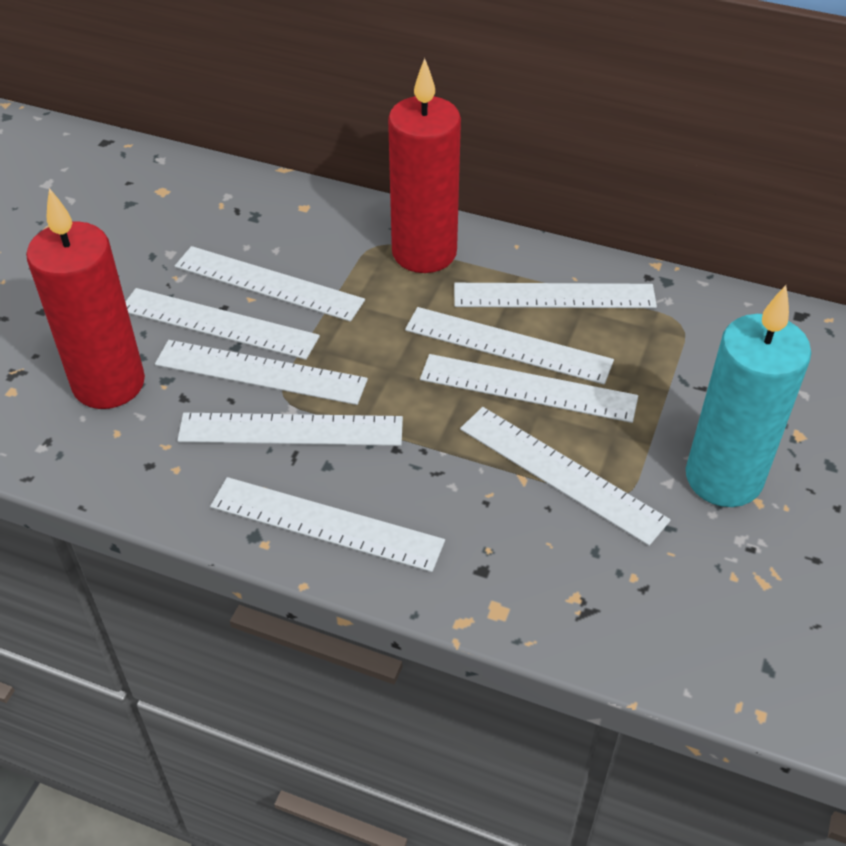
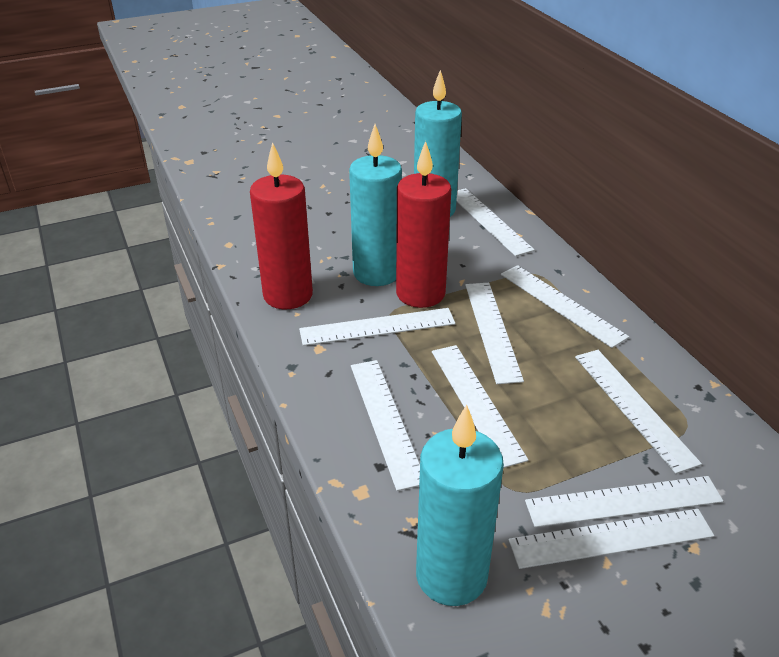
turquoise candle: 1 -> 3

